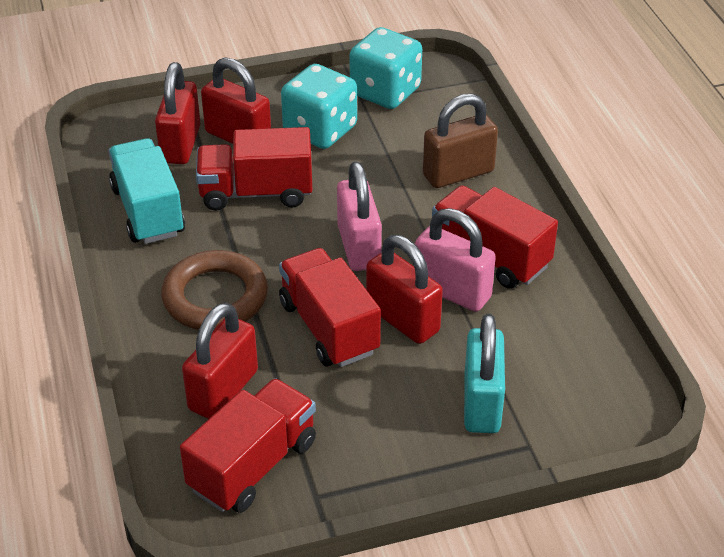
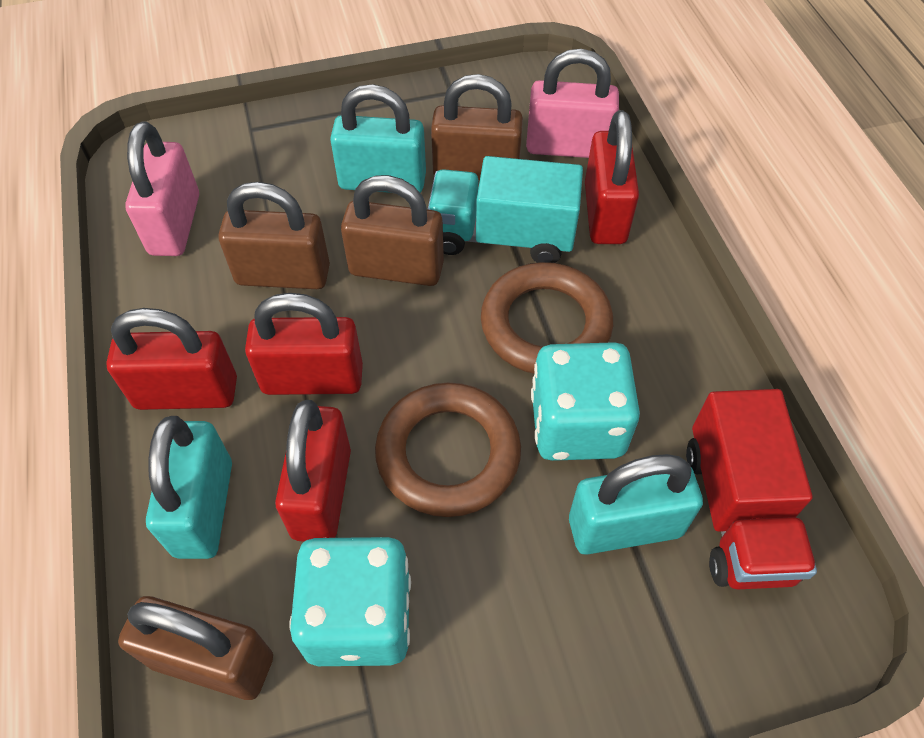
brown padlock: 1 -> 4
brown ring: 1 -> 2
red truck: 4 -> 1
turquoise padlock: 1 -> 3

